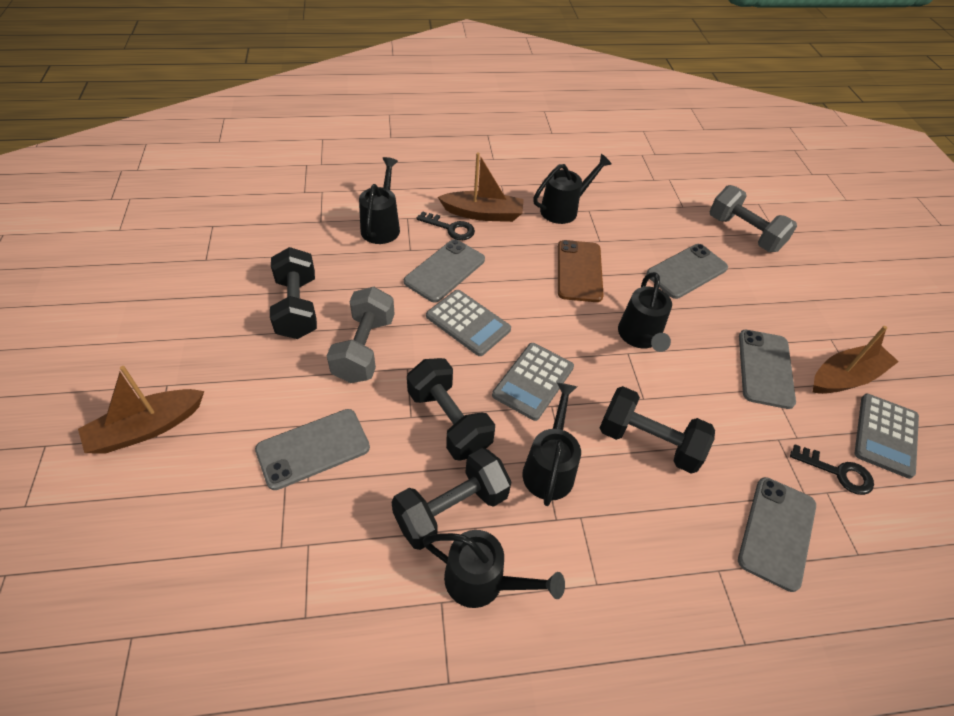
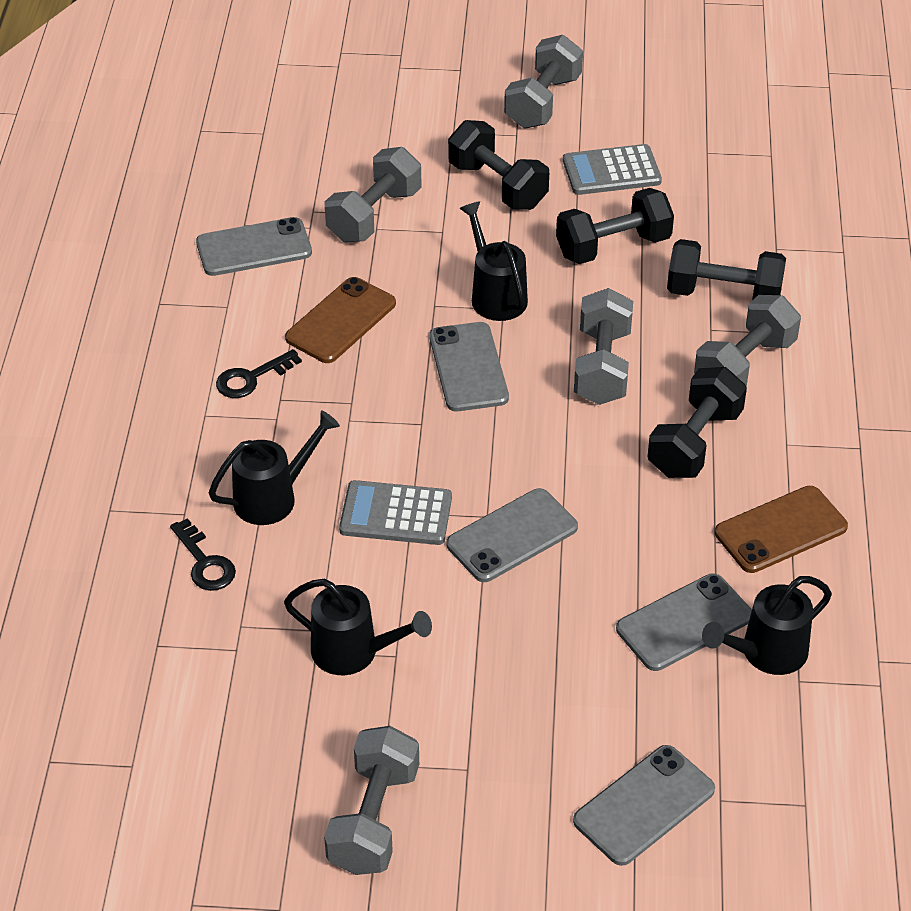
black watering can: 5 -> 4
brown boat: 3 -> 0
brown phone: 1 -> 2
grey calculator: 3 -> 2
grey dumbbell: 2 -> 5

